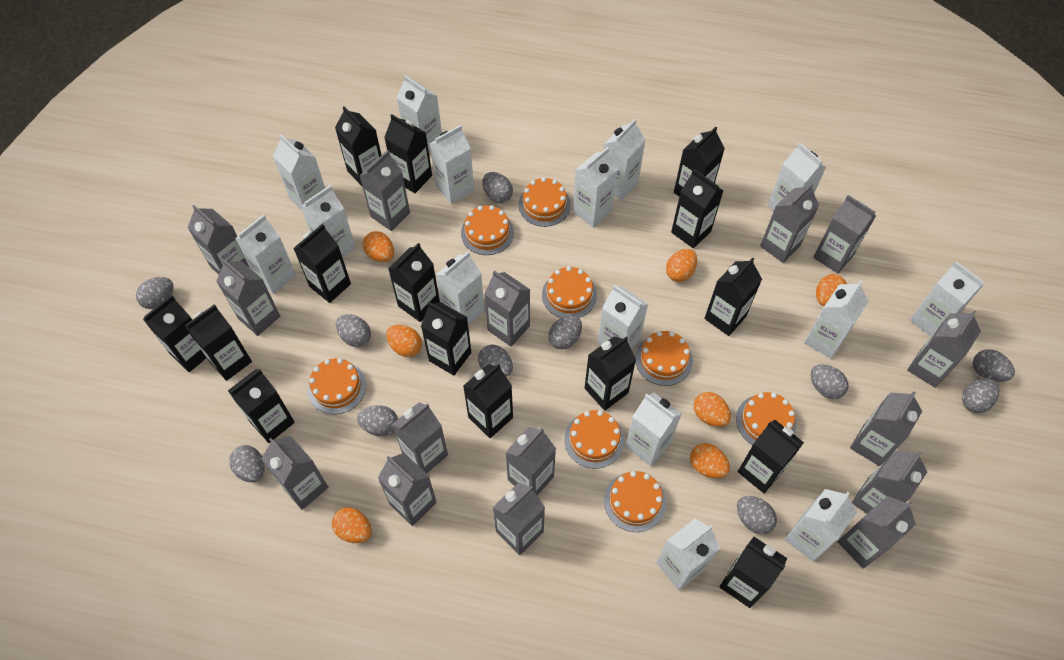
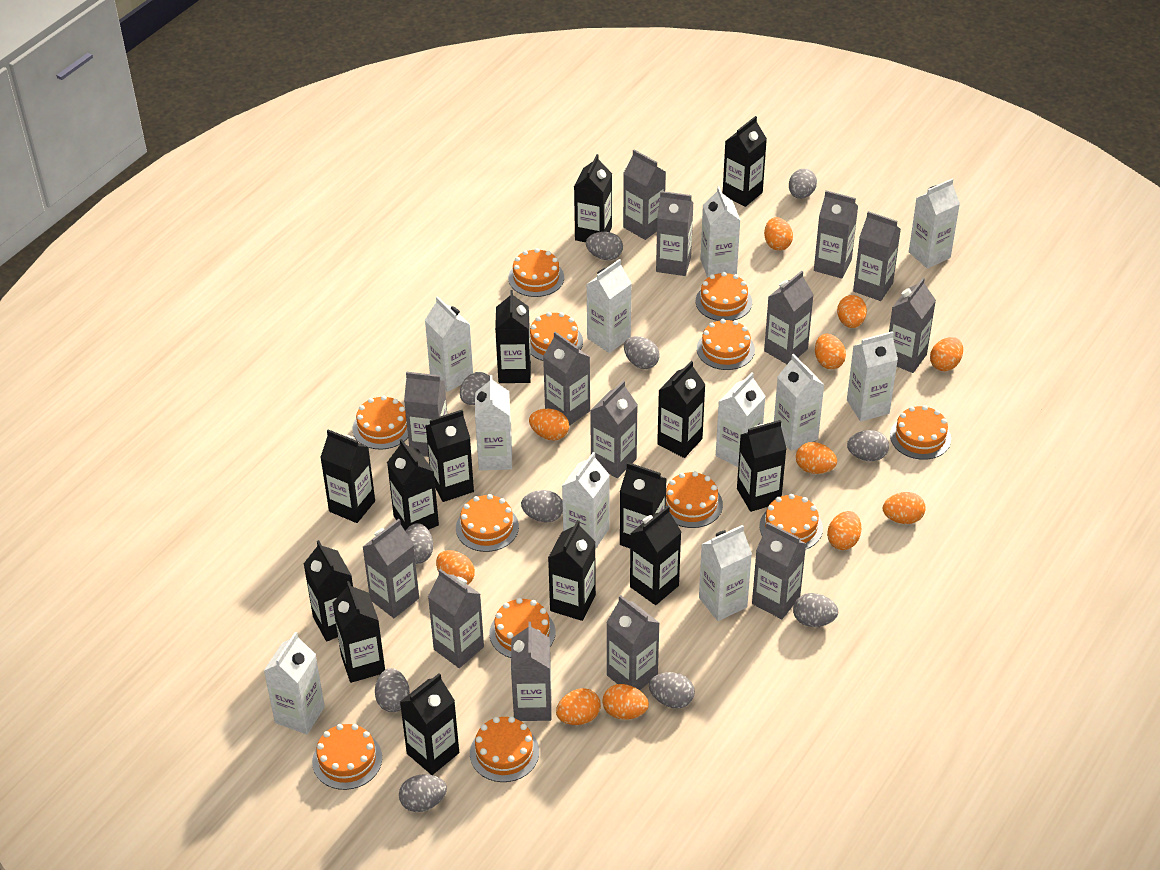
black carton: 15 -> 14
grey carton: 15 -> 14
orange cake: 8 -> 12
orange egg: 7 -> 11
white carton: 15 -> 11

